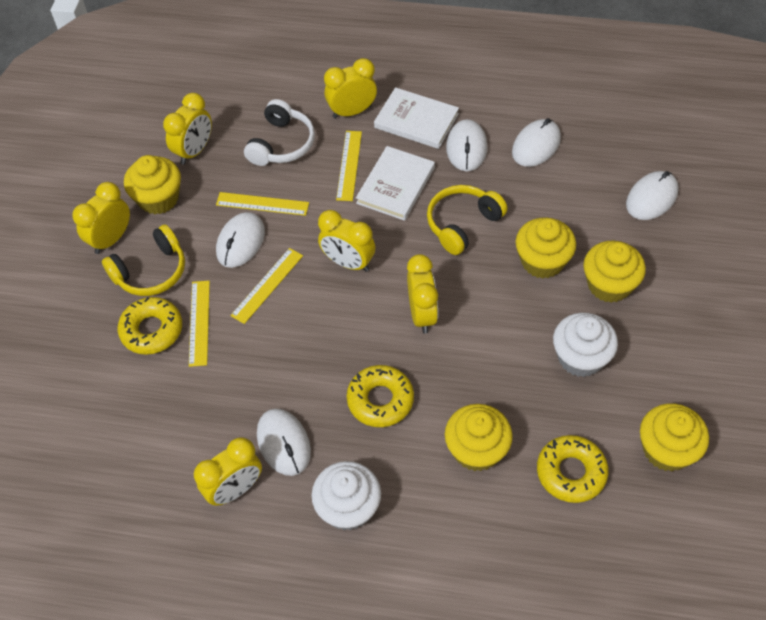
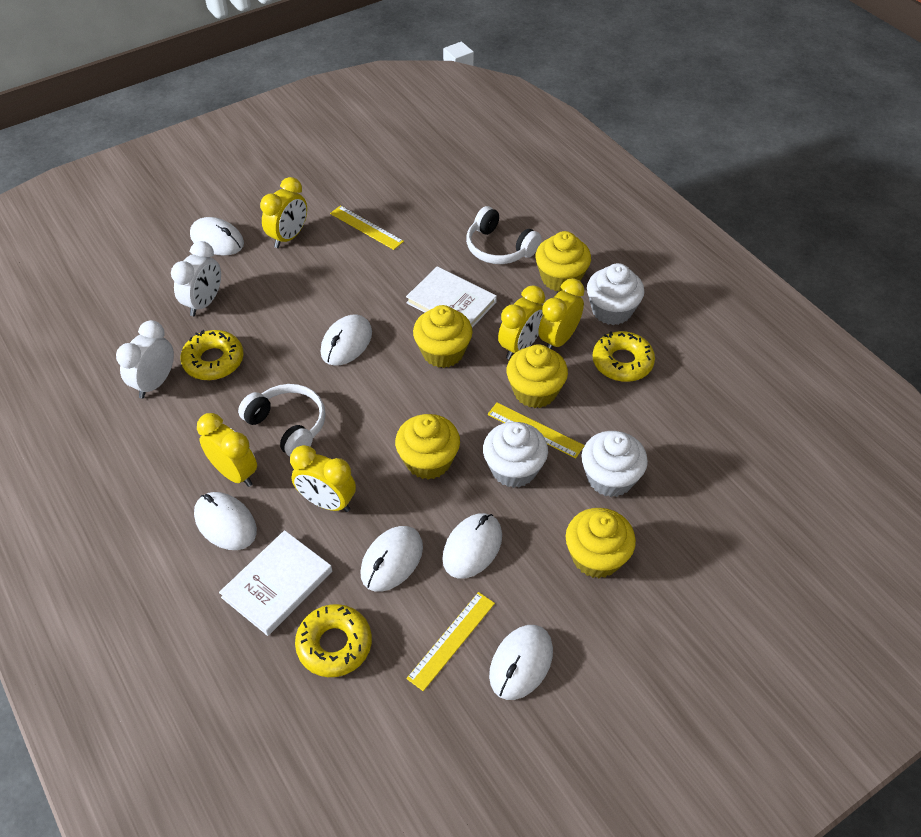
white clock: 0 -> 2
white cupcake: 2 -> 3
white headphones: 1 -> 2
white mouse: 5 -> 6
yellow clock: 6 -> 5
yellow headphones: 2 -> 0
yellow ruler: 4 -> 3

